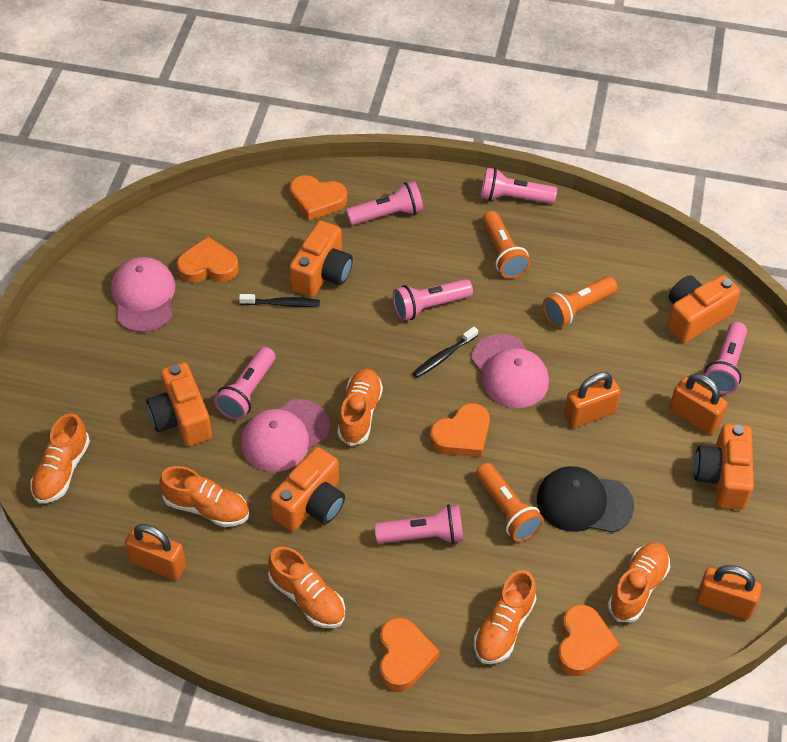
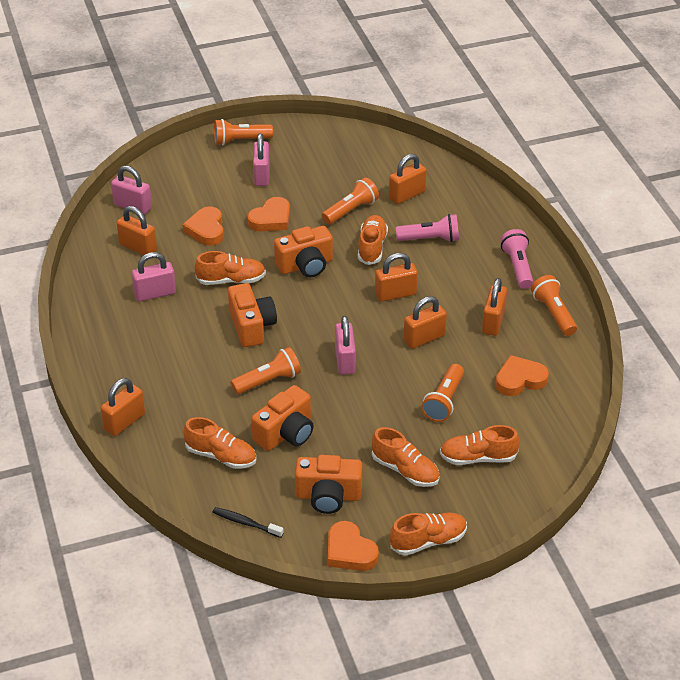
black cap: 1 -> 0
black toothbrush: 2 -> 1
orange camera: 5 -> 4
orange flashlight: 3 -> 5
orange heart: 5 -> 4
orange padlock: 4 -> 6
pink cap: 3 -> 0
pink flashlight: 6 -> 2
pink padlock: 0 -> 4

